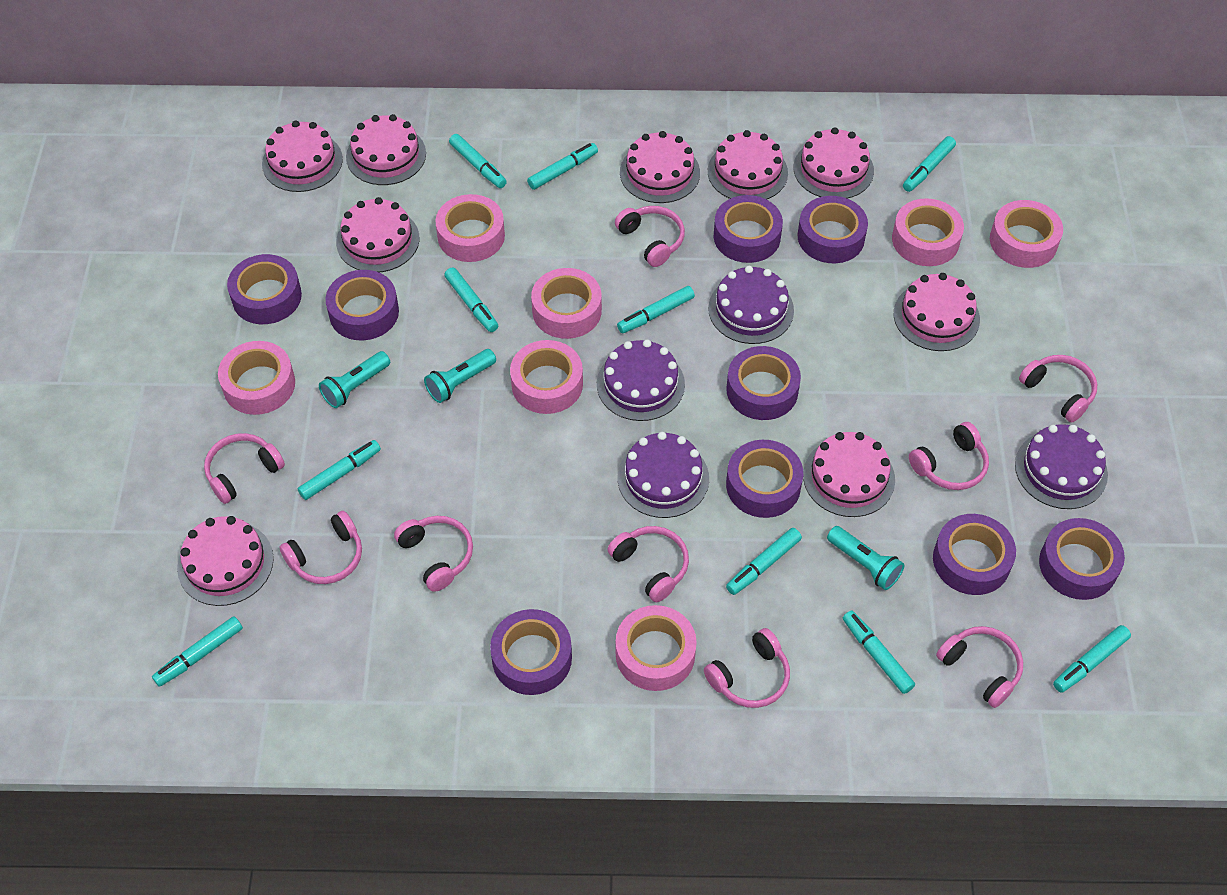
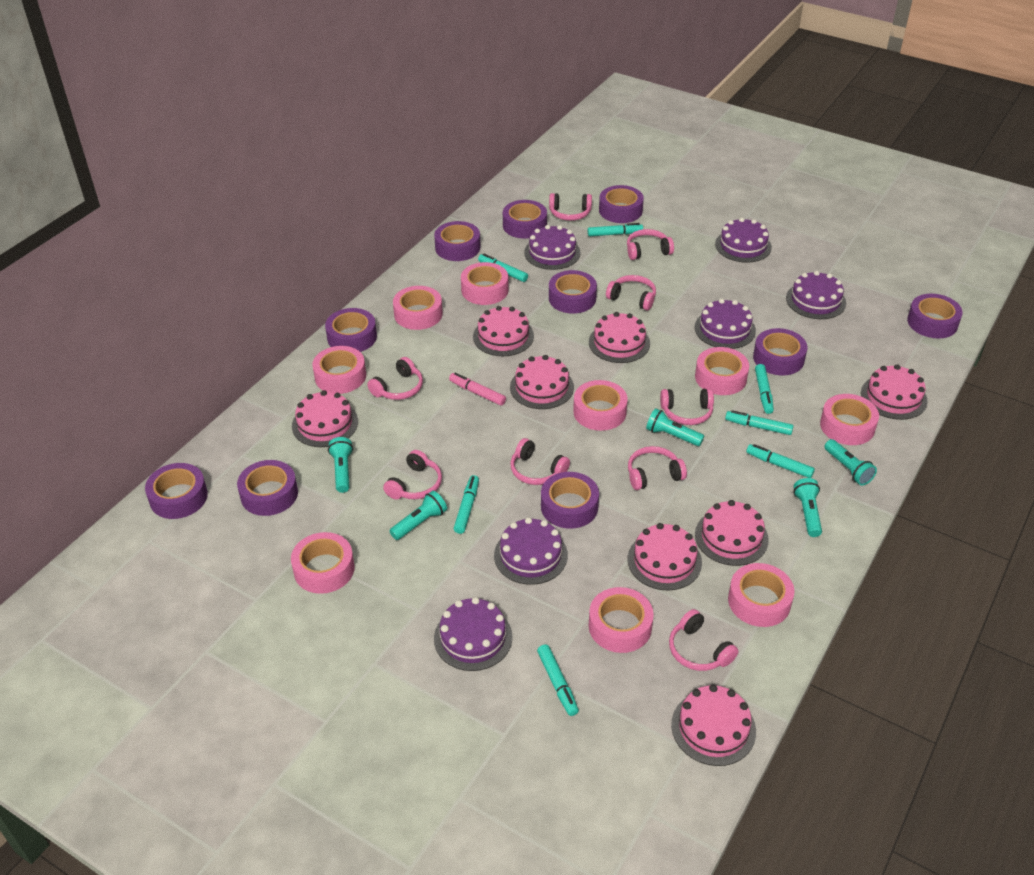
pink cake: 9 -> 8
pink marker: 0 -> 1
pink tape: 7 -> 9
purple cake: 4 -> 6
purple tape: 9 -> 10
turquoise flashlight: 3 -> 5
turquoise marker: 10 -> 7

